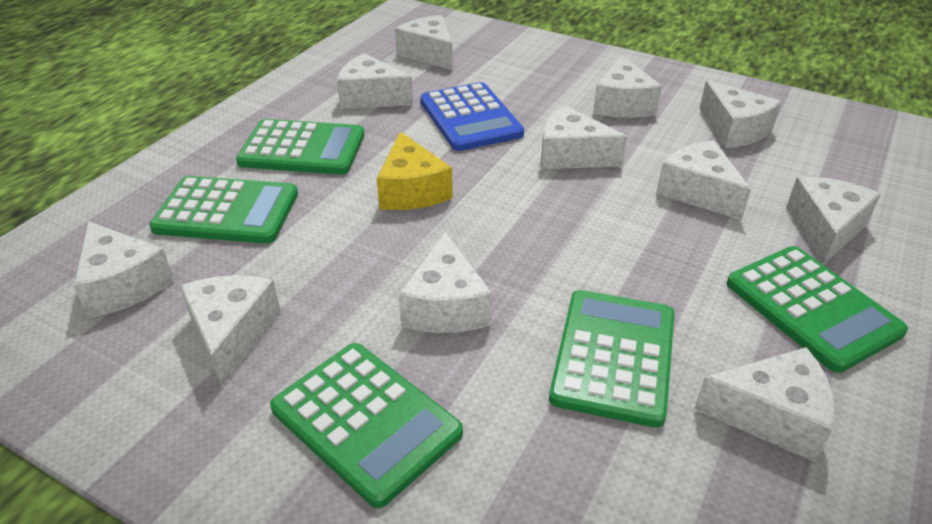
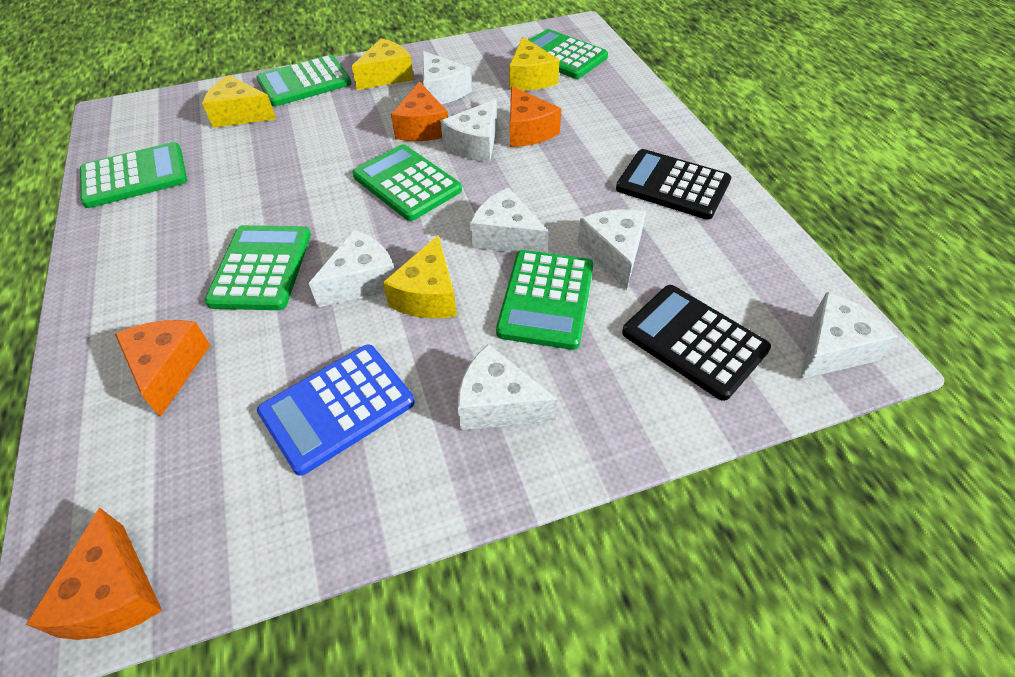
black calculator: 0 -> 2
green calculator: 5 -> 6
orange cheese: 0 -> 4
white cheese: 11 -> 7
yellow cheese: 1 -> 4

